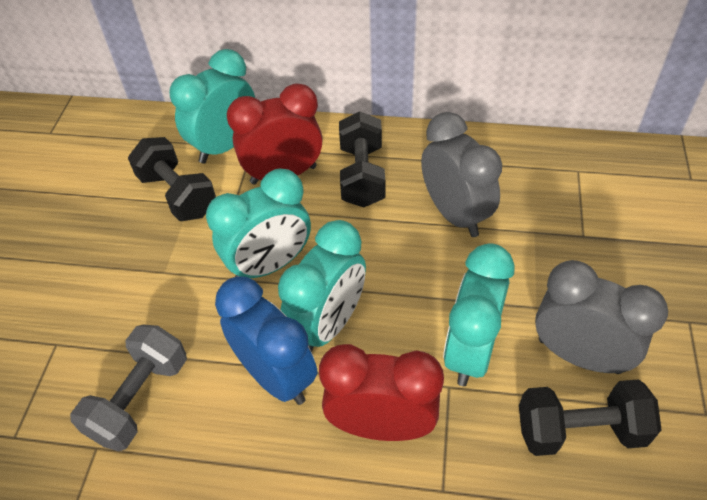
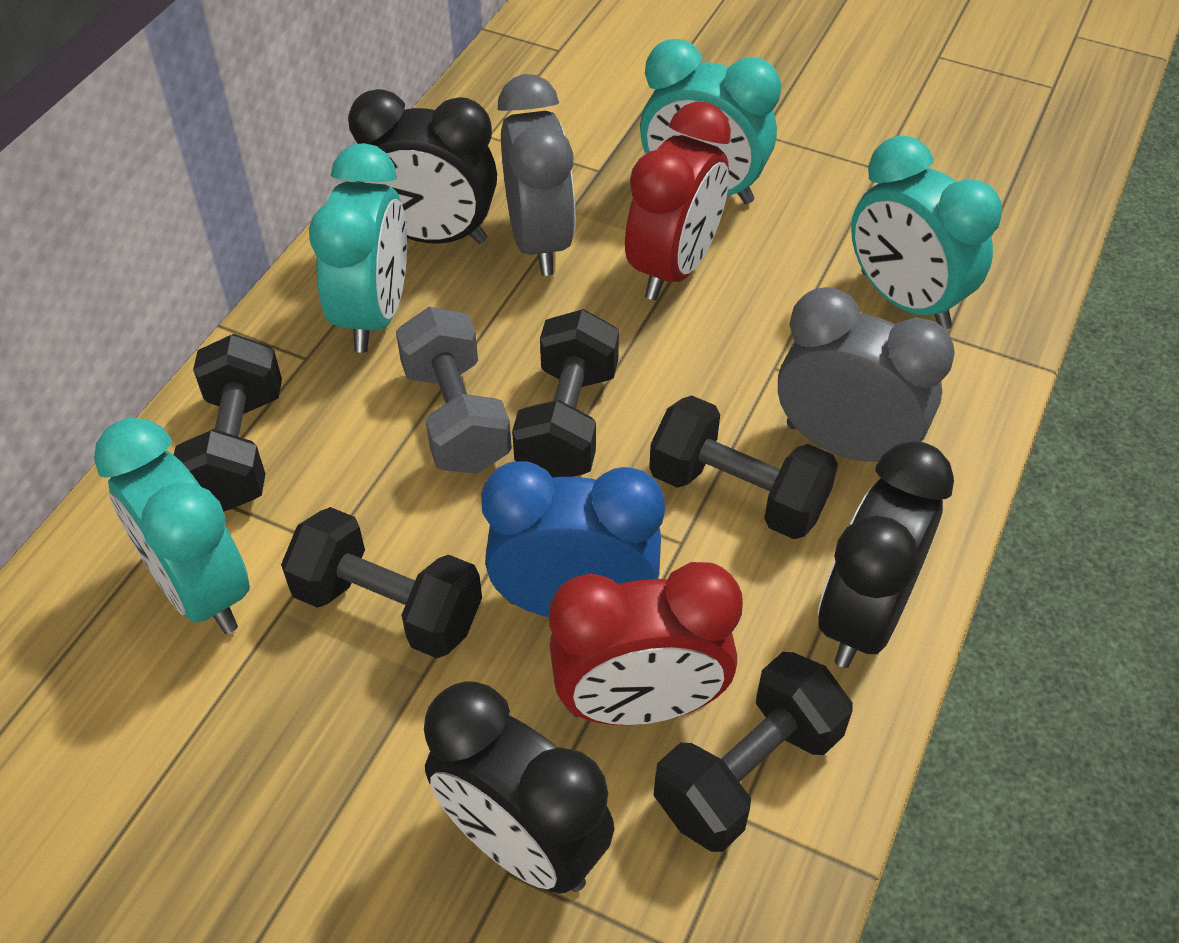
black clock: 0 -> 3
black dumbbell: 3 -> 5

